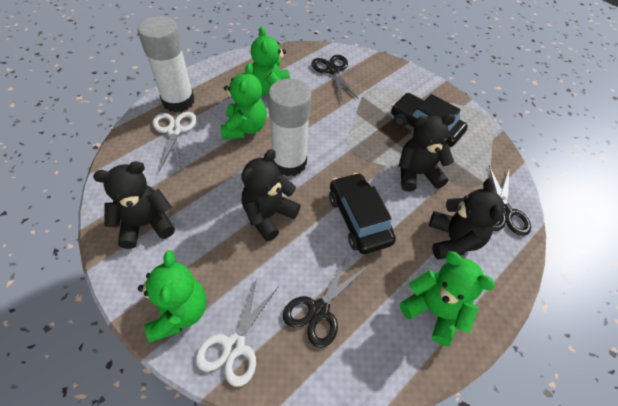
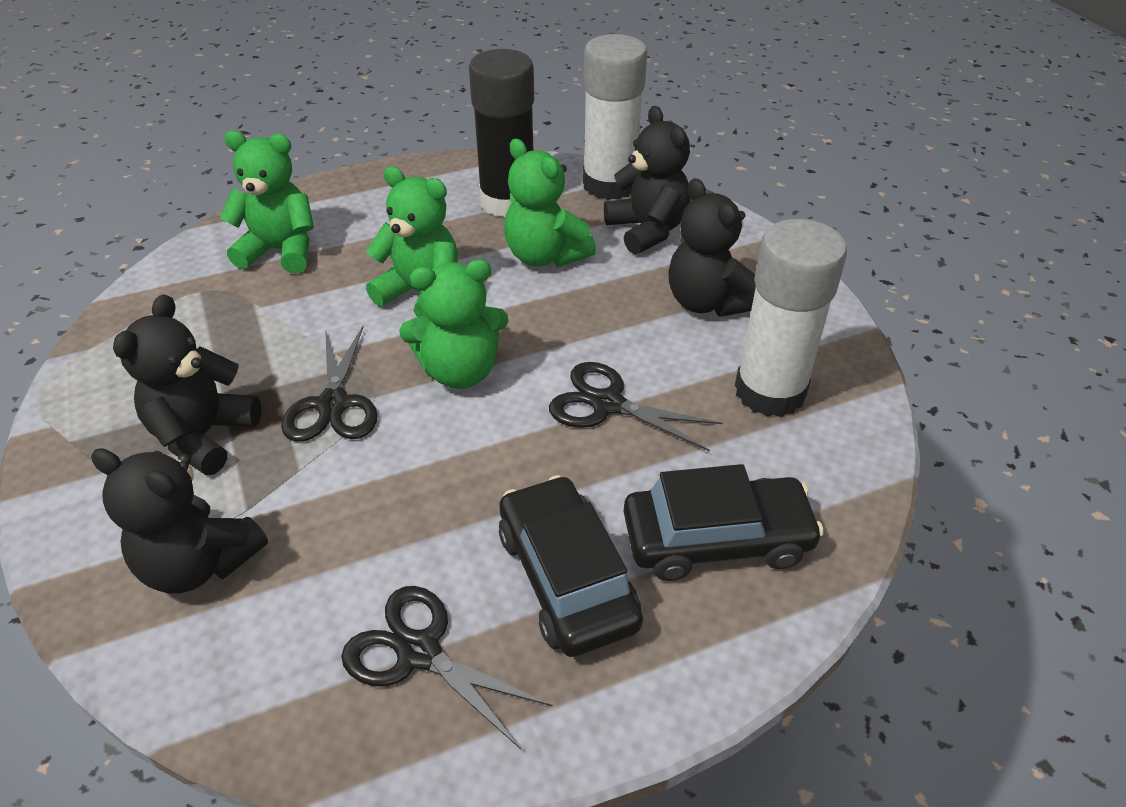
black glue stick: 0 -> 1
white scissors: 2 -> 0

